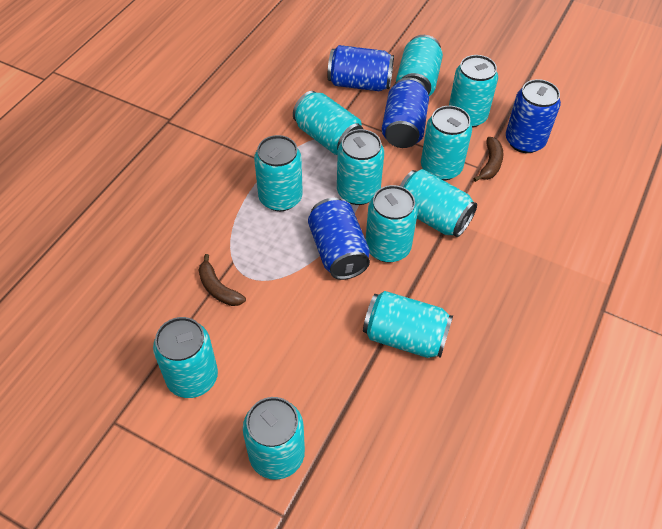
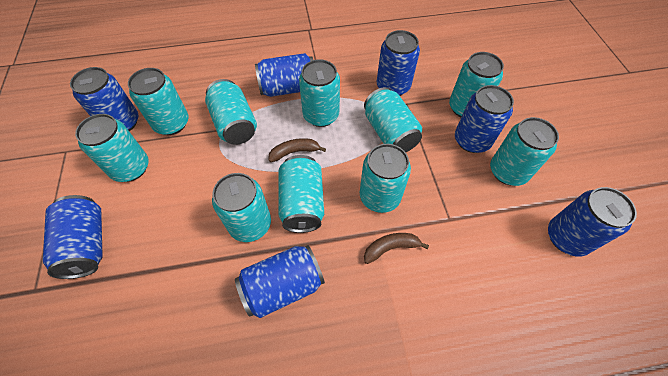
blue can: 4 -> 7
turquoise can: 11 -> 10

